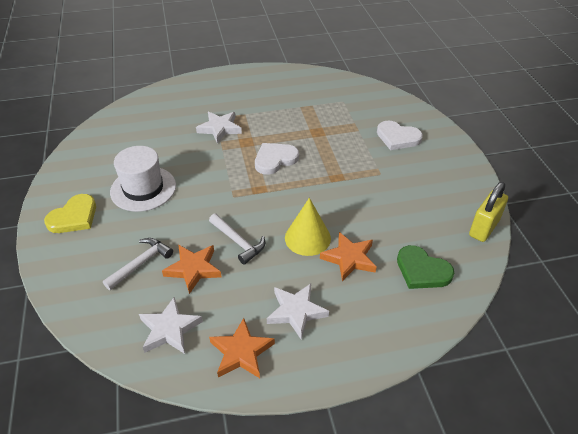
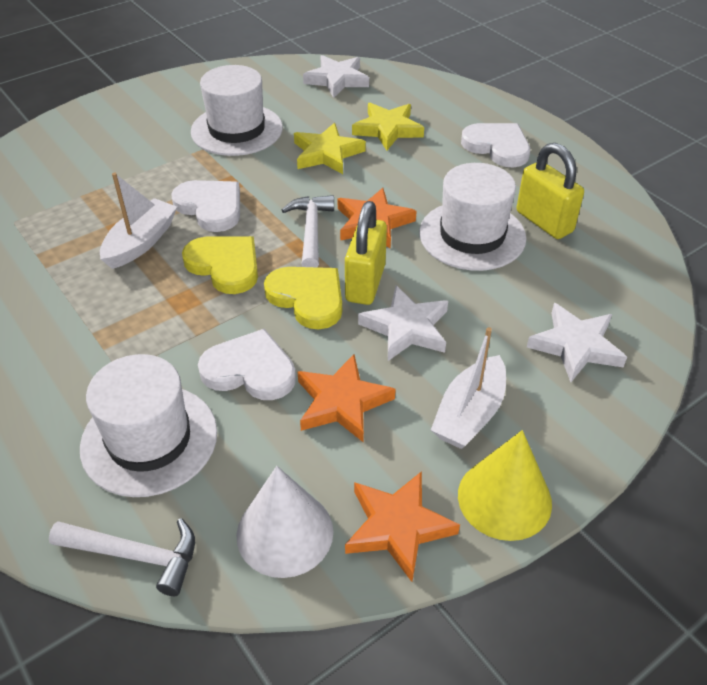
green heart: 1 -> 0
white boat: 0 -> 2
white cone: 0 -> 1
white hat: 1 -> 3
white heart: 2 -> 3
yellow heart: 1 -> 2
yellow padlock: 1 -> 2
yellow star: 0 -> 2

